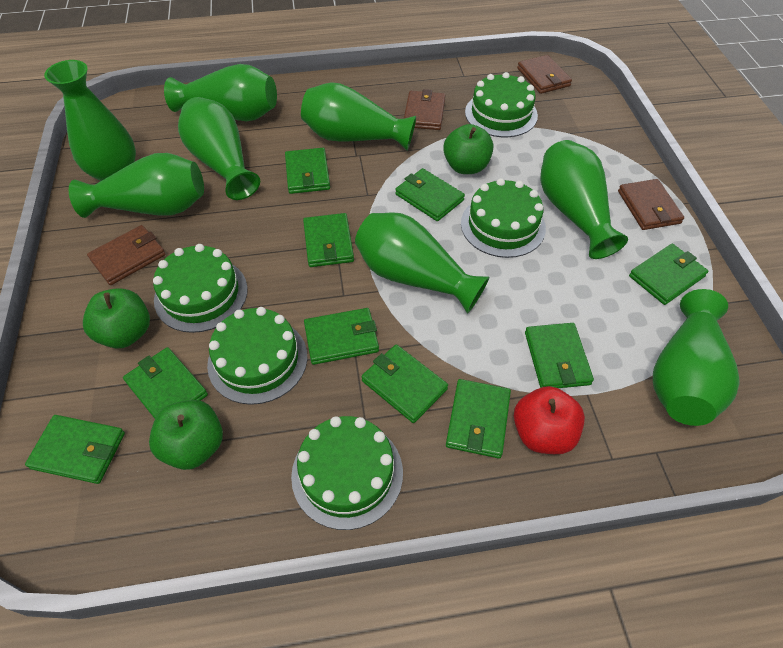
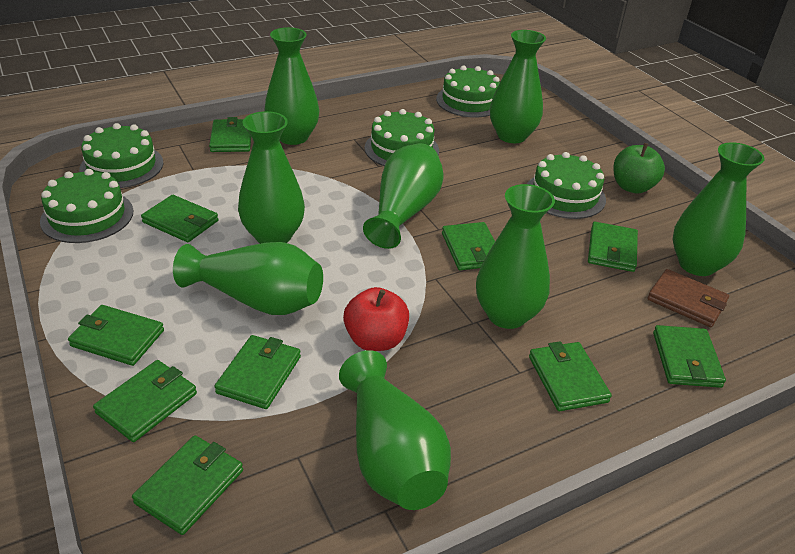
brown wallet: 4 -> 1
green apple: 3 -> 1

